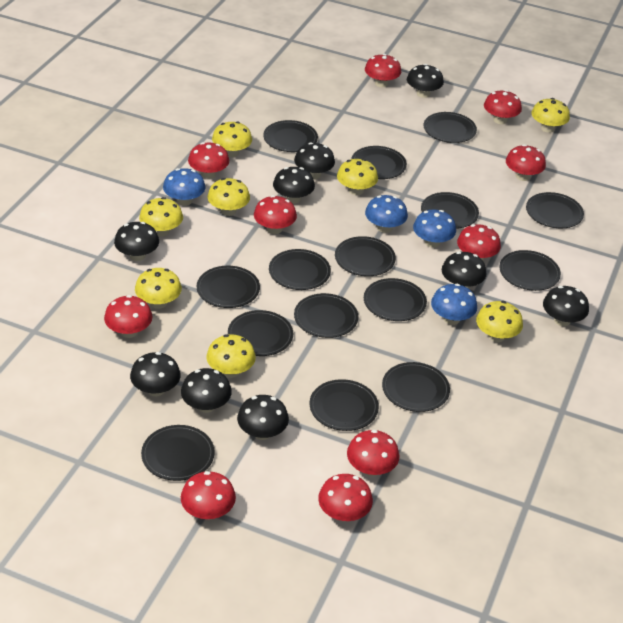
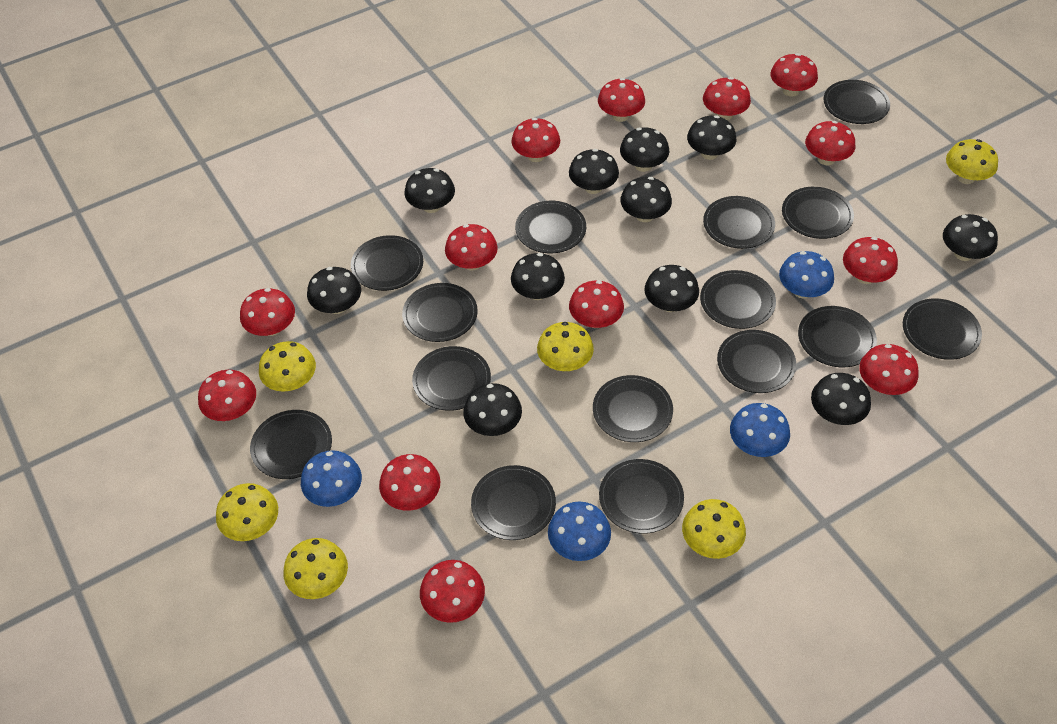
black mushroom: 9 -> 11
red mushroom: 10 -> 13
yellow mushroom: 8 -> 6

